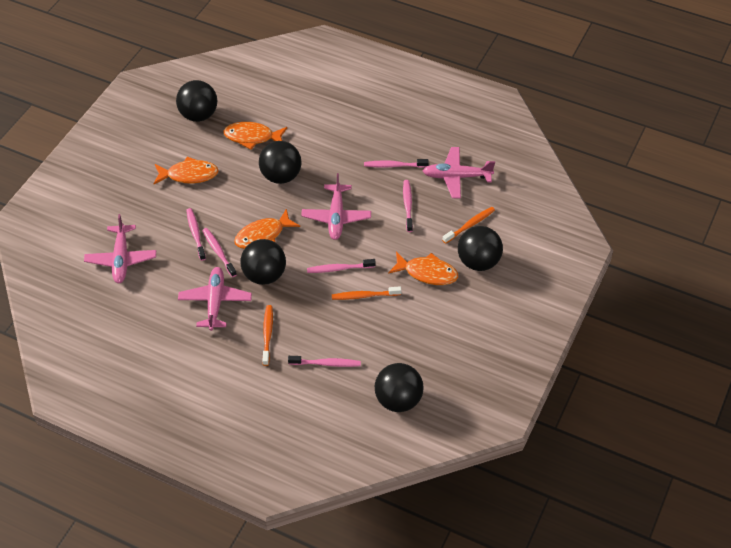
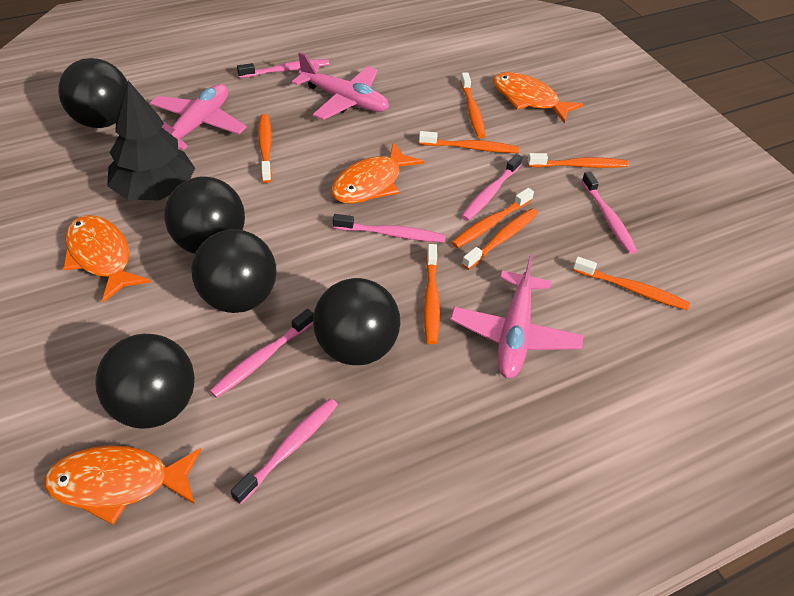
black tree: 0 -> 1
orange toothbrush: 3 -> 8
pink plane: 4 -> 3

